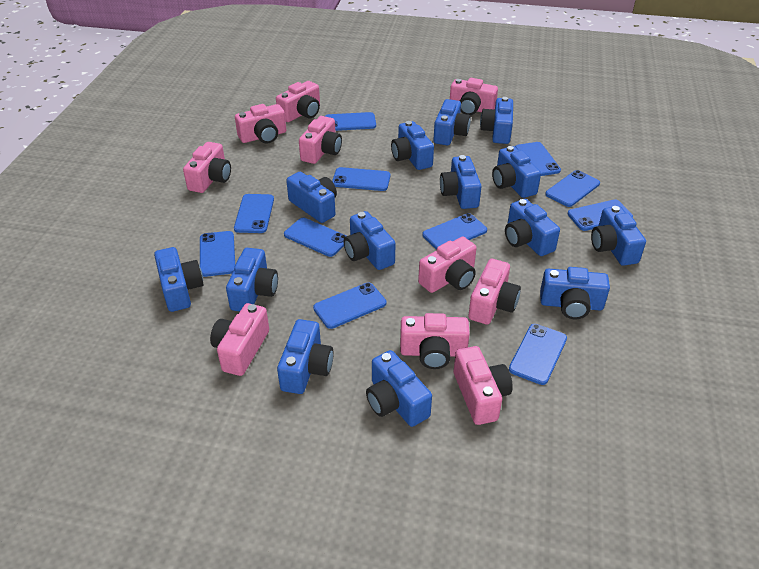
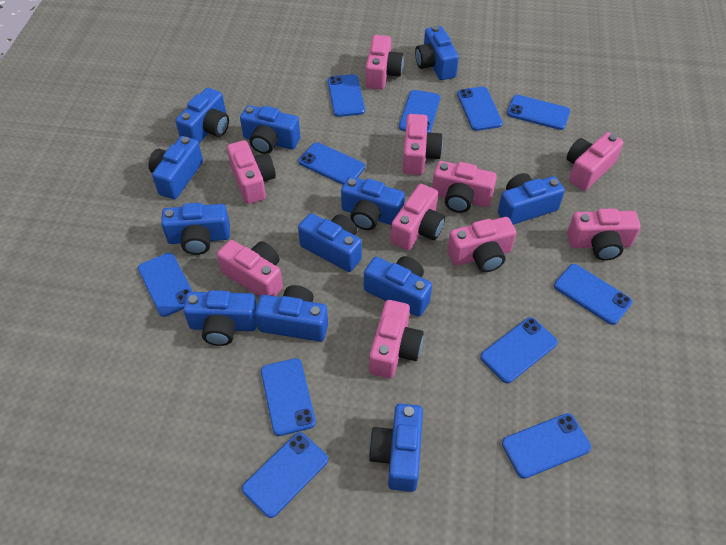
blue camera: 14 -> 12

